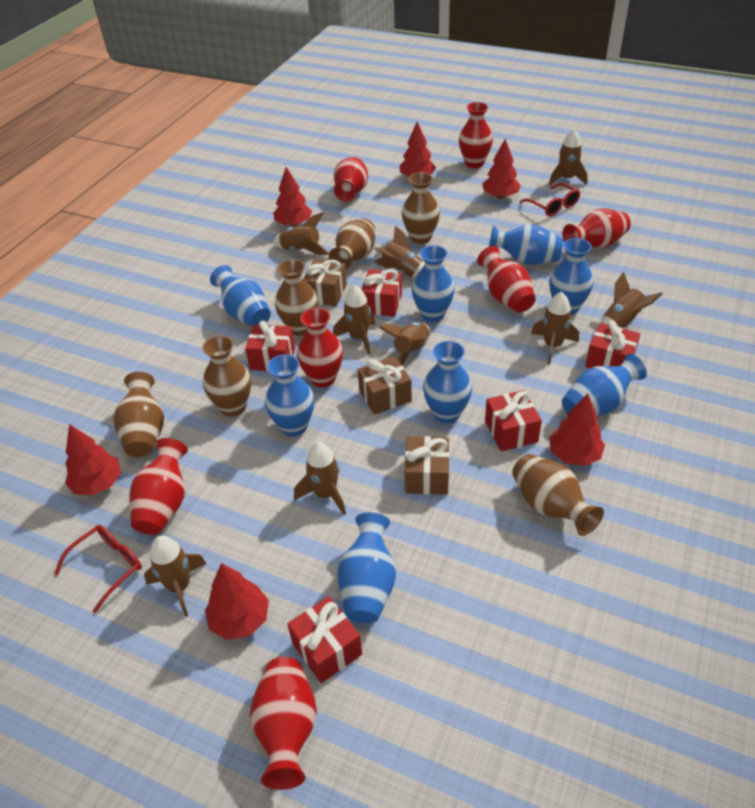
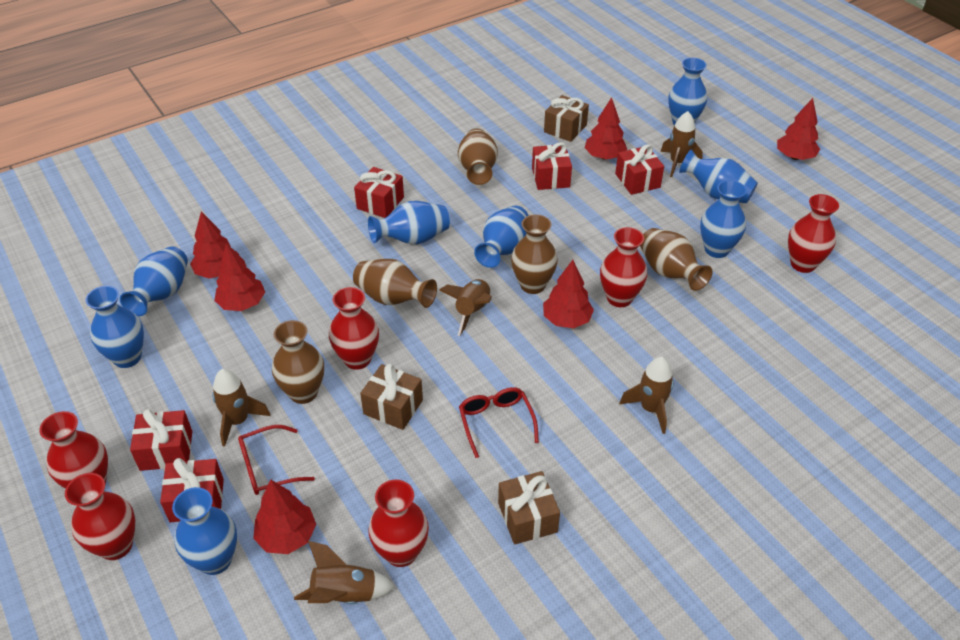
brown rocket: 9 -> 5
brown vase: 6 -> 5
red vase: 7 -> 6

